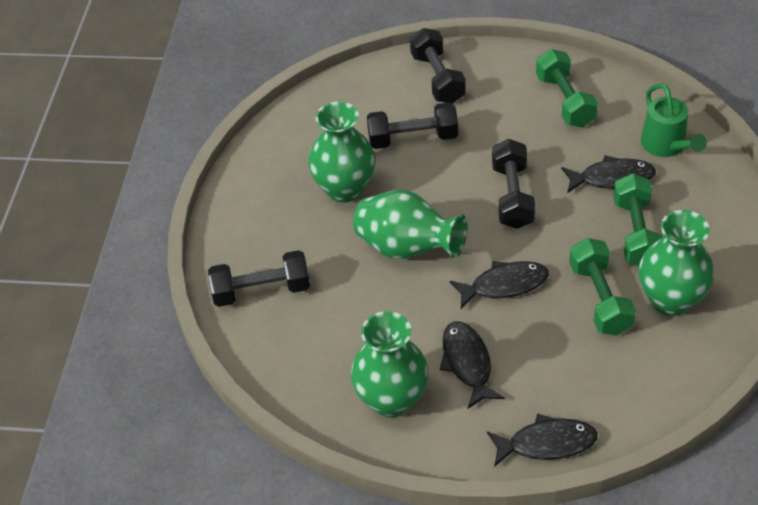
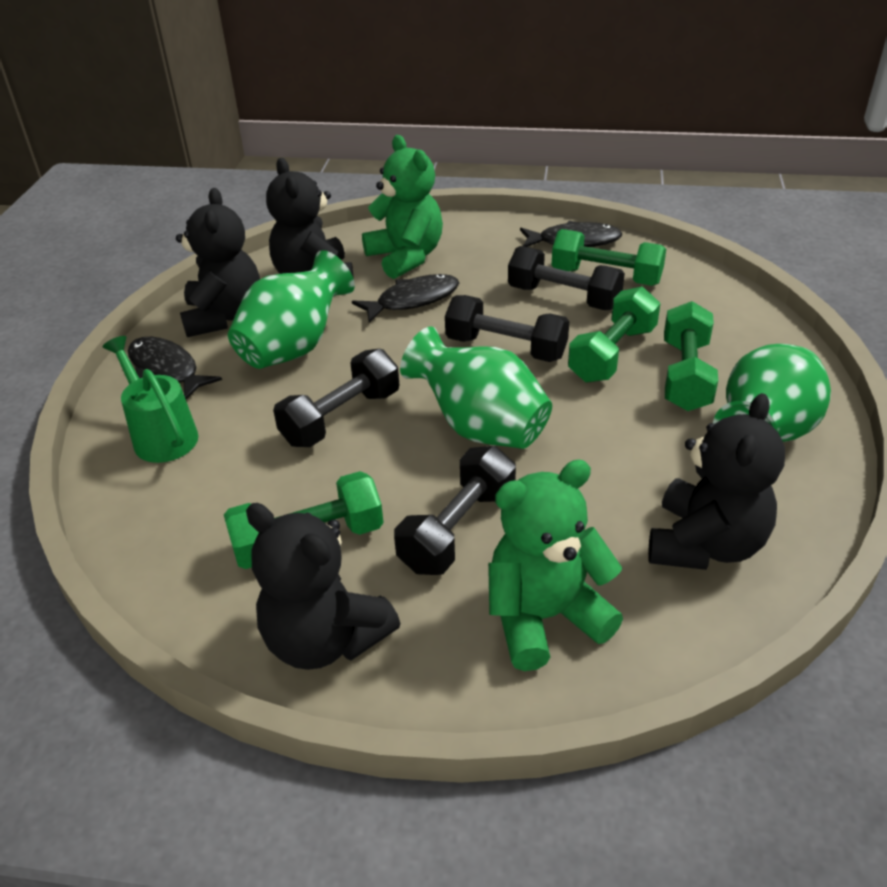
black fish: 4 -> 3
black teddy bear: 0 -> 4
green dumbbell: 3 -> 4
green teddy bear: 0 -> 2
green vase: 4 -> 3

